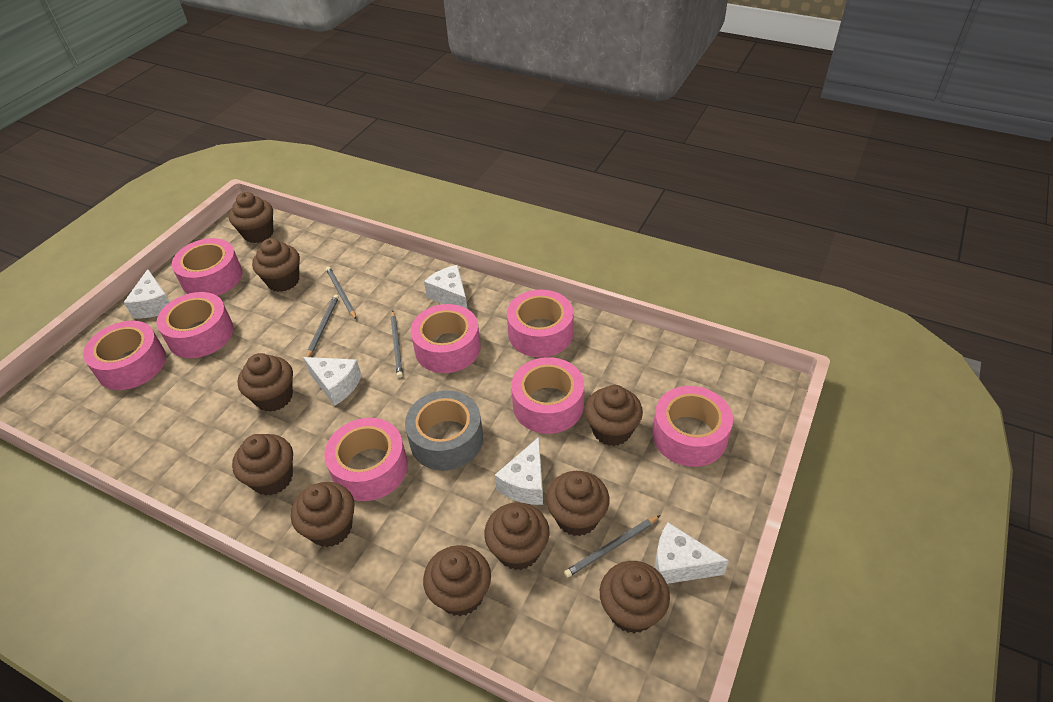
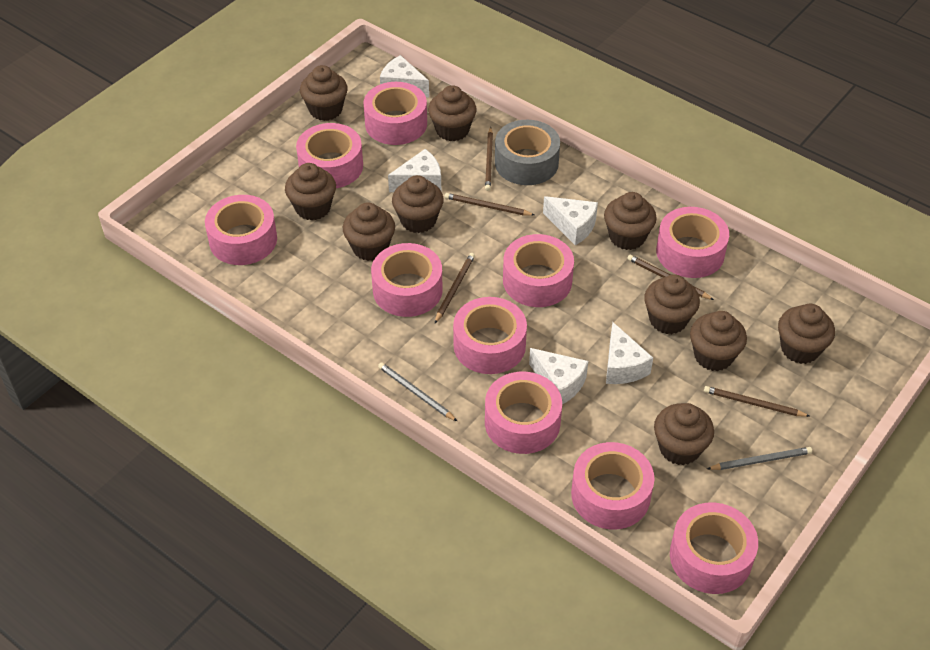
brown pencil: 0 -> 5
grey pencil: 4 -> 2
pink tape: 8 -> 10

